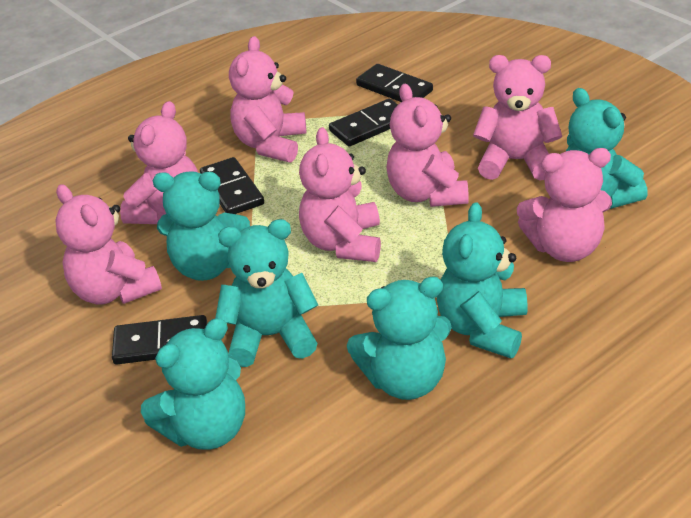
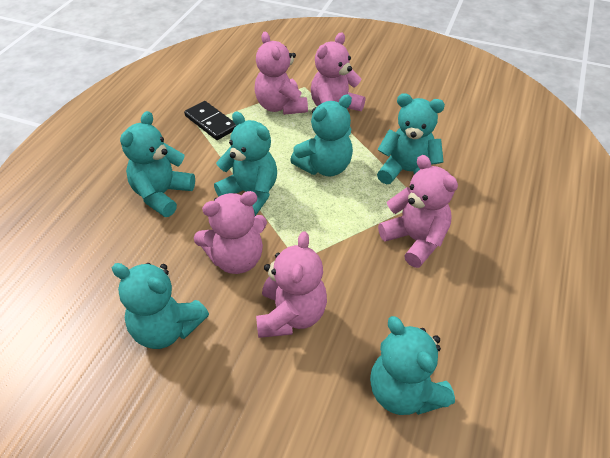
black domino: 4 -> 1
pink teddy bear: 7 -> 5

